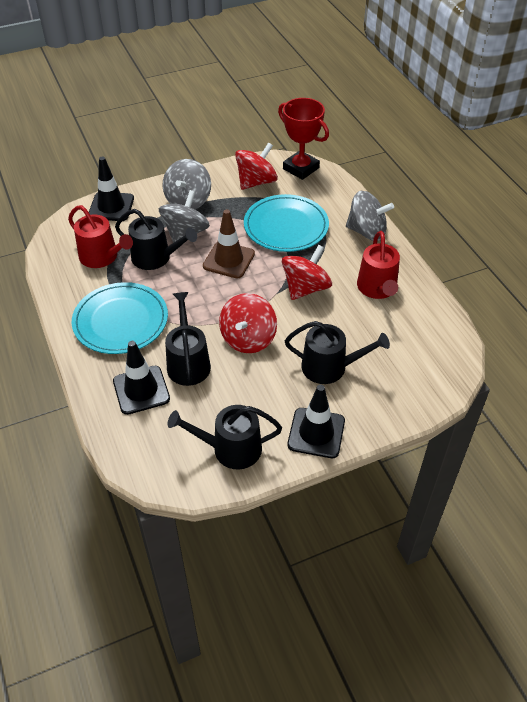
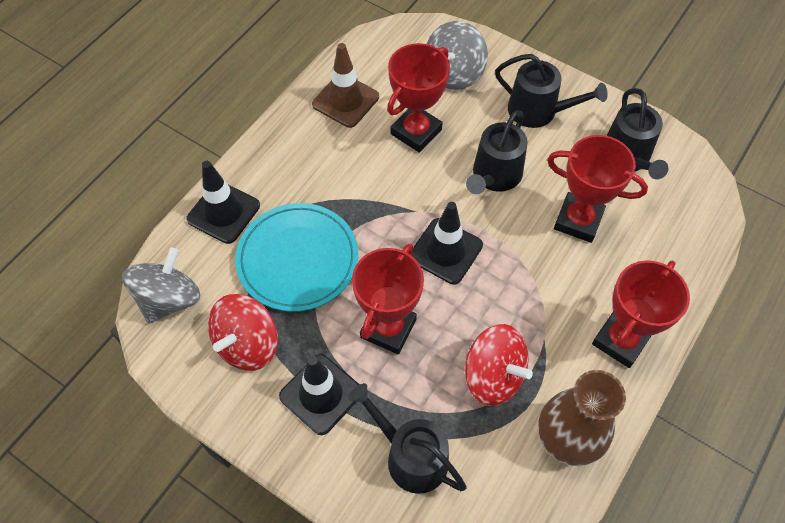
brown vase: 0 -> 1
grey spinning top: 3 -> 2
red spinning top: 3 -> 2
red trophy: 1 -> 4
red watering can: 2 -> 0
turquoise plate: 2 -> 1

